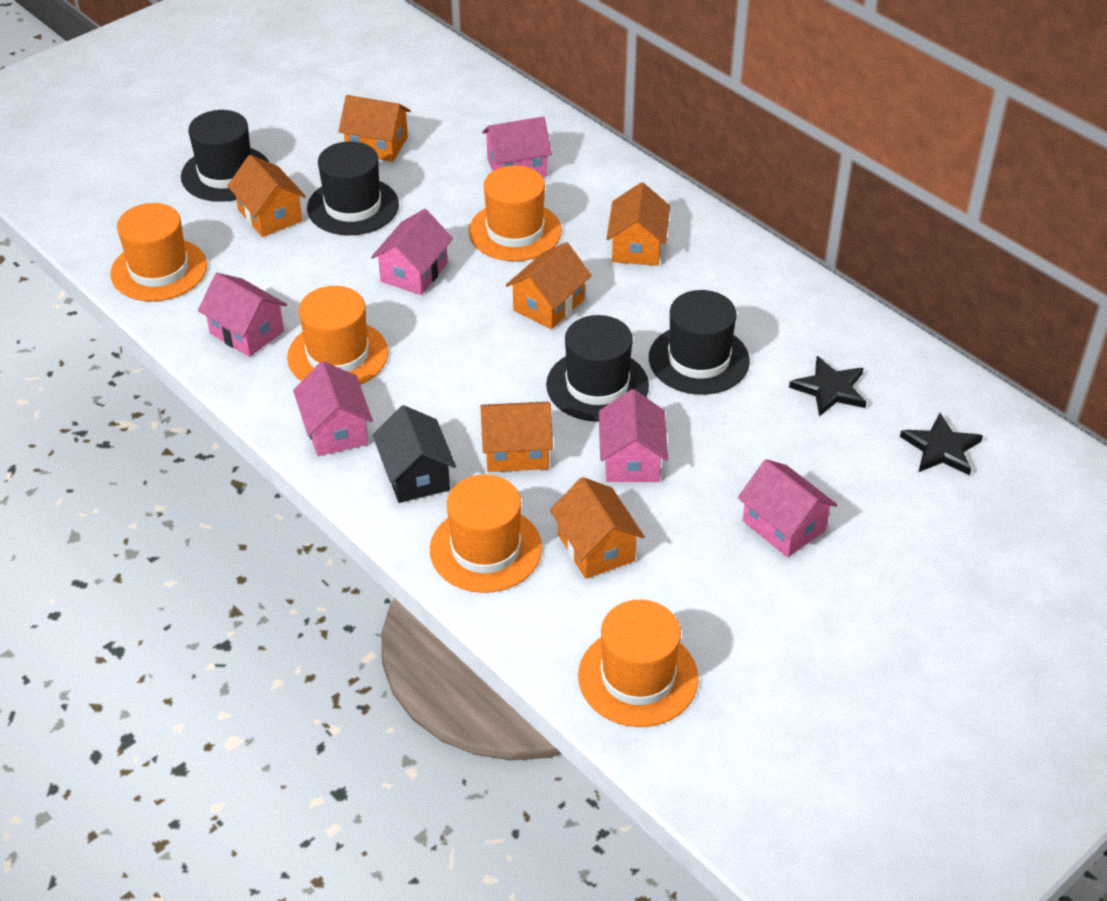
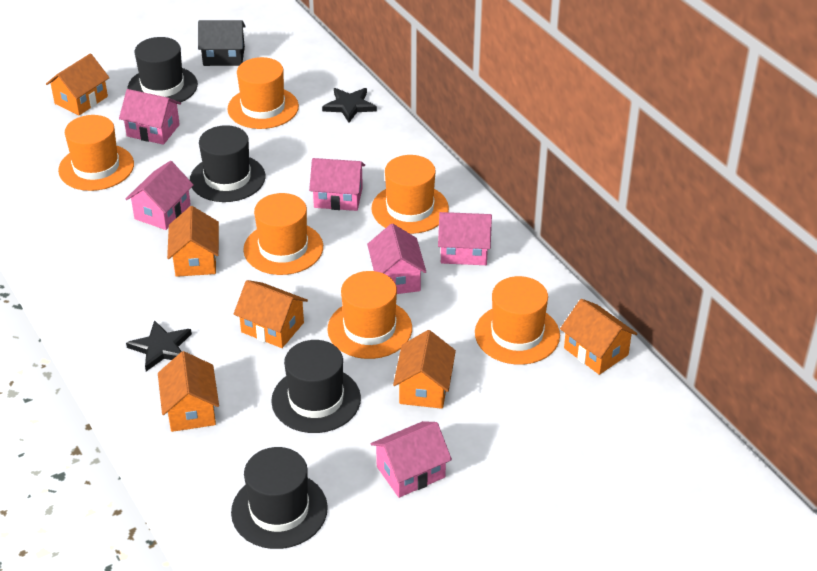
orange hat: 5 -> 6

